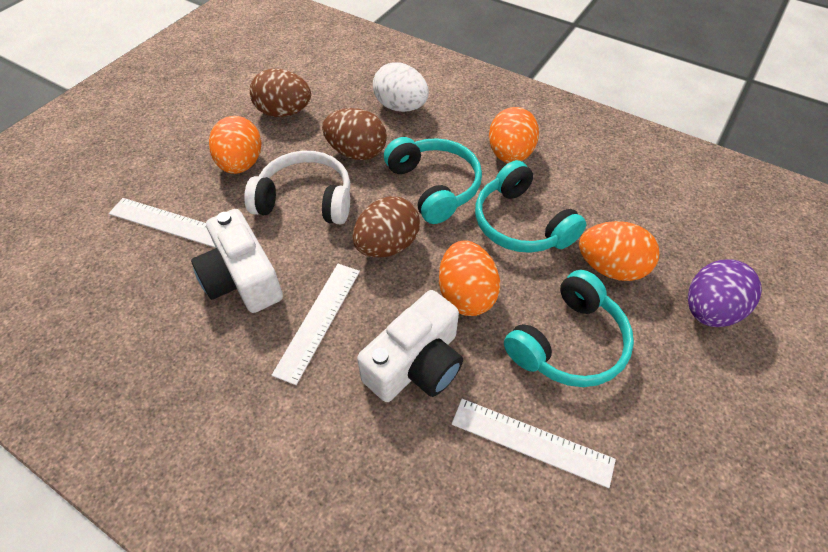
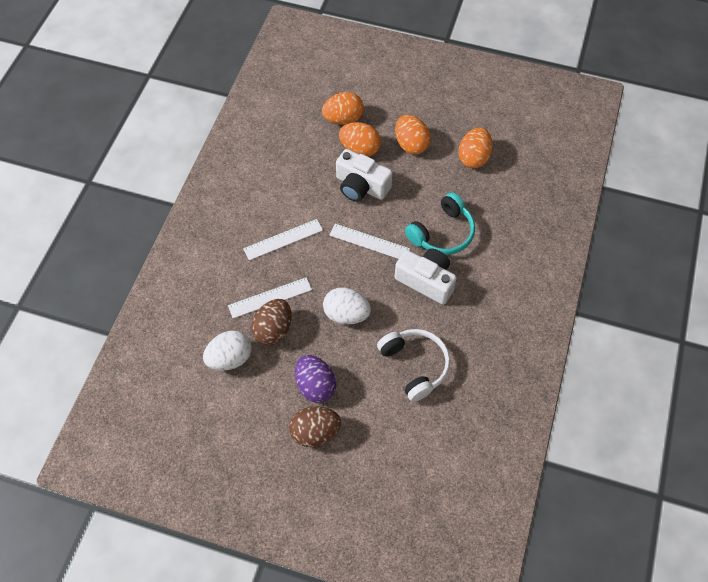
brown egg: 3 -> 2
turquoise headphones: 3 -> 1
white egg: 1 -> 2

